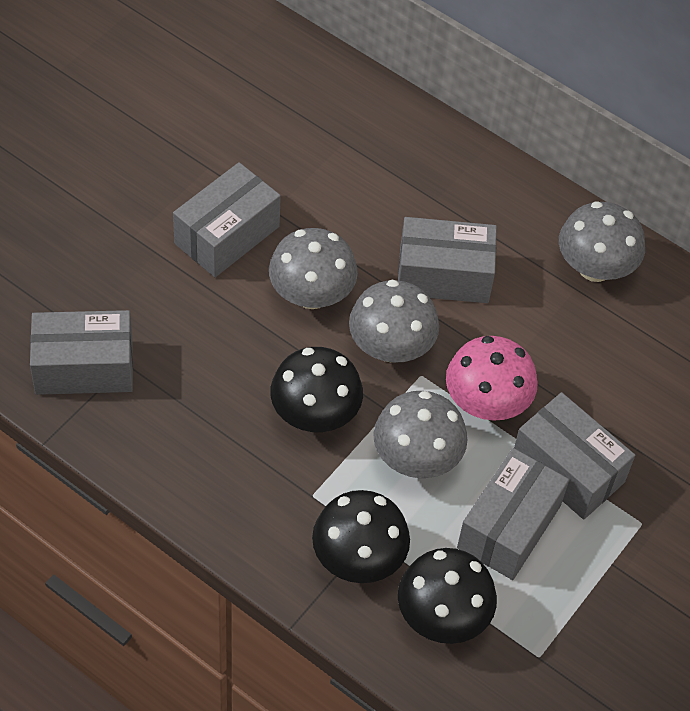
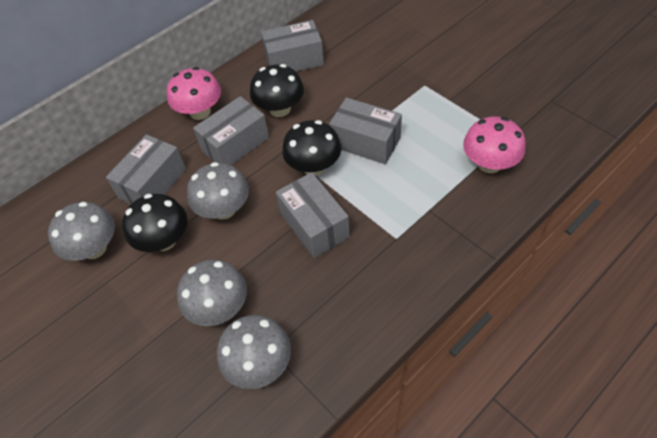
pink mushroom: 1 -> 2

